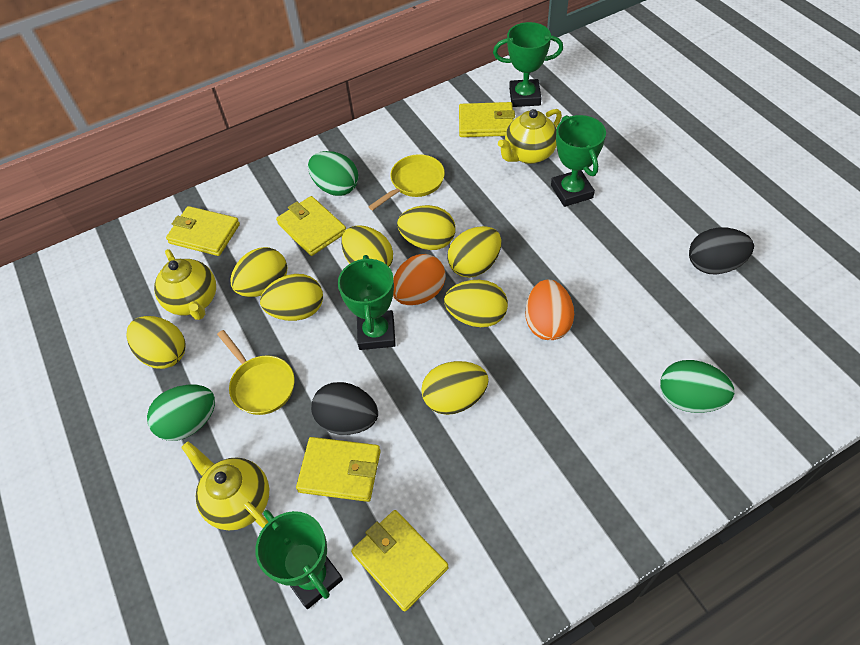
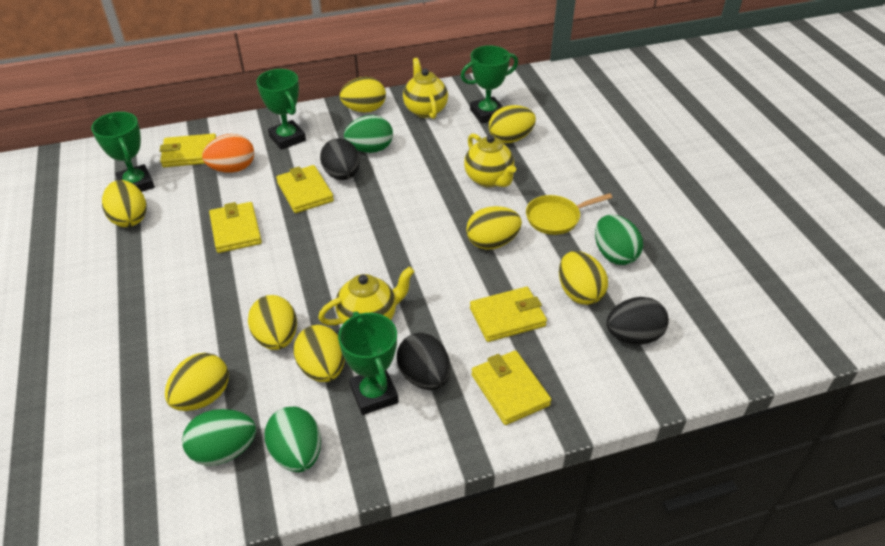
black egg: 2 -> 3
green egg: 3 -> 4
orange egg: 2 -> 1
yellow pan: 2 -> 1

